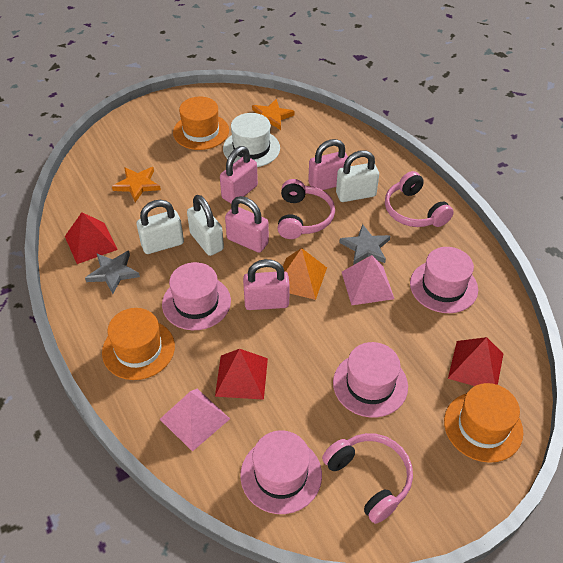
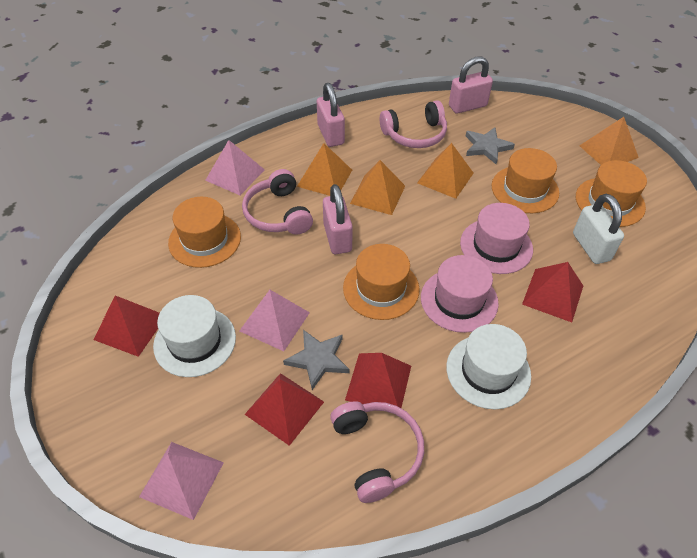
orange hat: 3 -> 4
orange pyramid: 1 -> 4
orange star: 2 -> 0
pink hat: 4 -> 2
pink padlock: 4 -> 3
pink pyramid: 2 -> 3
red pyramid: 3 -> 4
white hat: 1 -> 2
white padlock: 3 -> 1

